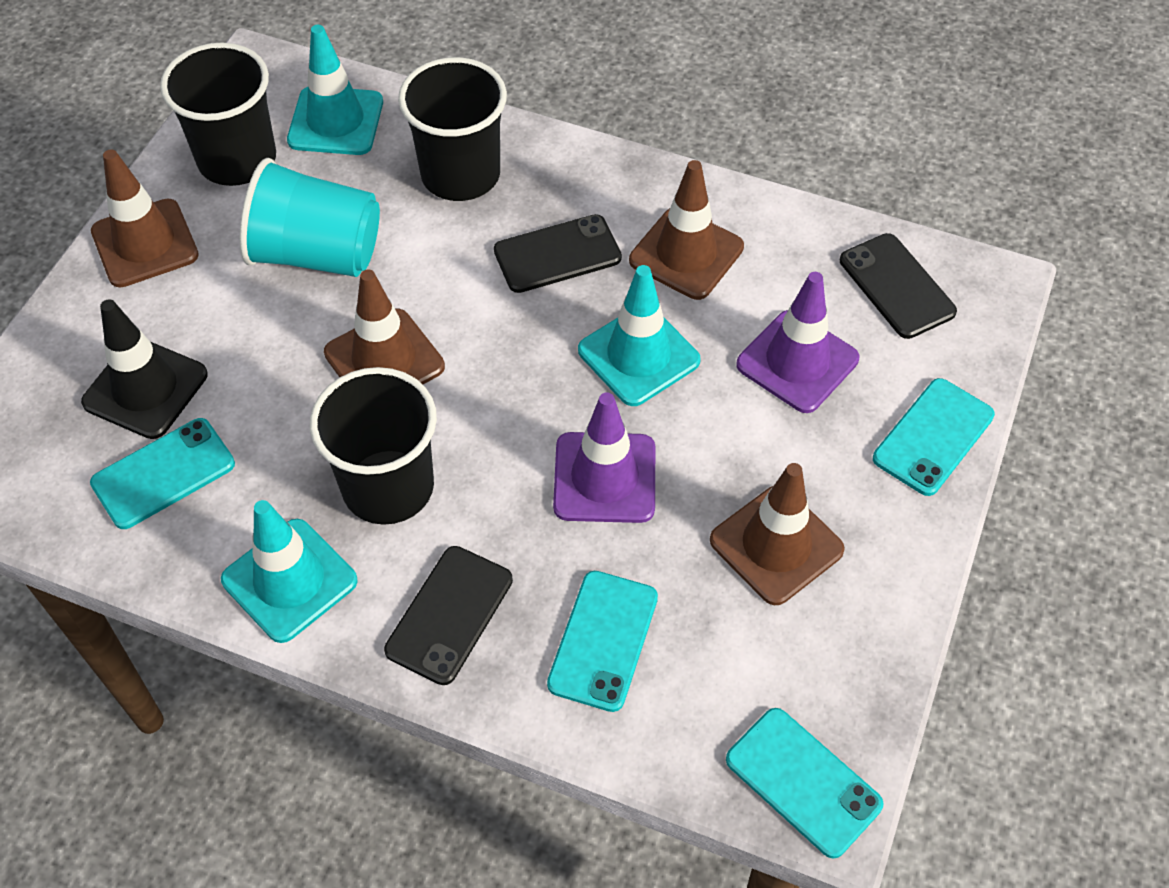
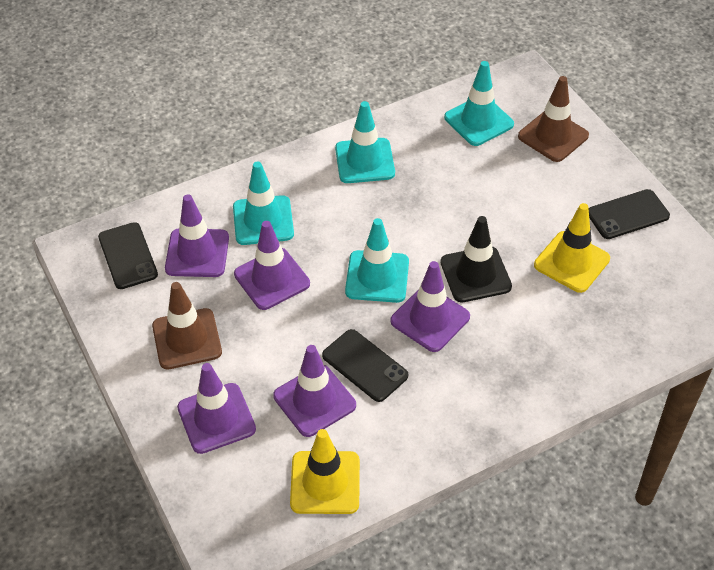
black cup: 3 -> 0
brown traffic cone: 4 -> 2
purple traffic cone: 2 -> 5
turquoise cup: 1 -> 0
turquoise phone: 4 -> 0
turquoise traffic cone: 3 -> 4
yellow traffic cone: 0 -> 2

